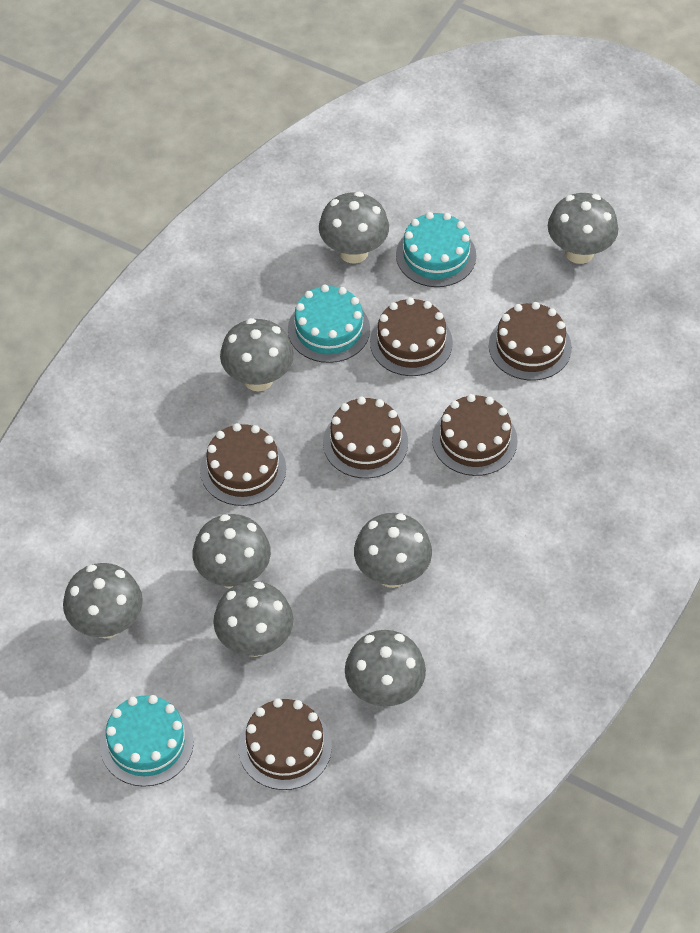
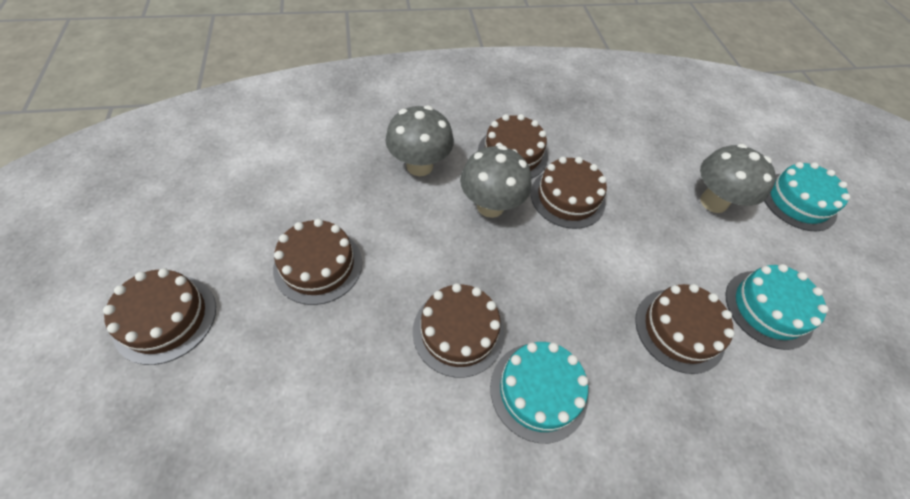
grey mushroom: 8 -> 3

